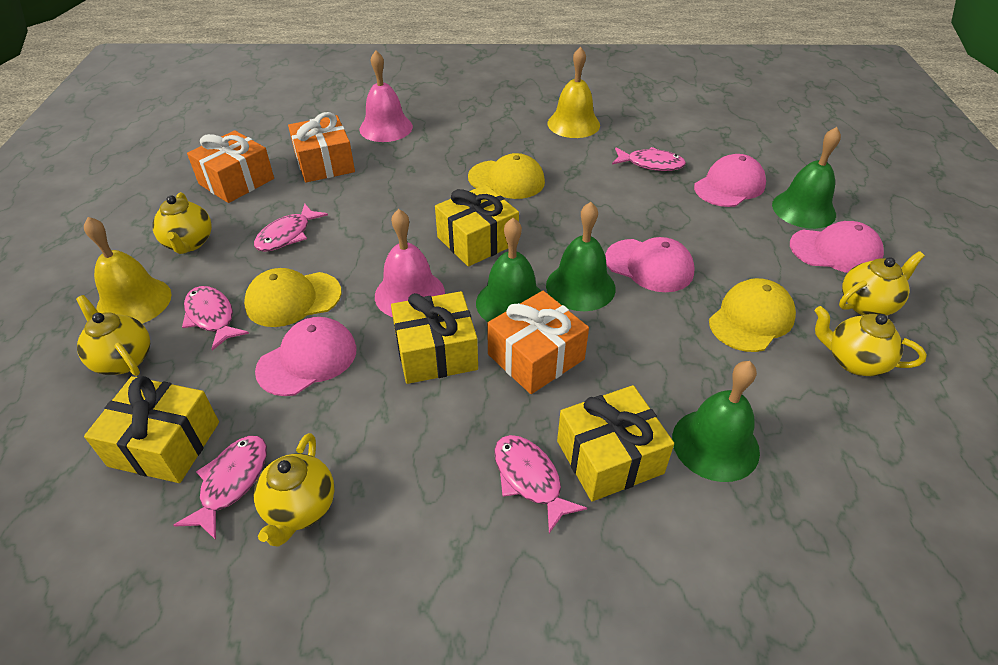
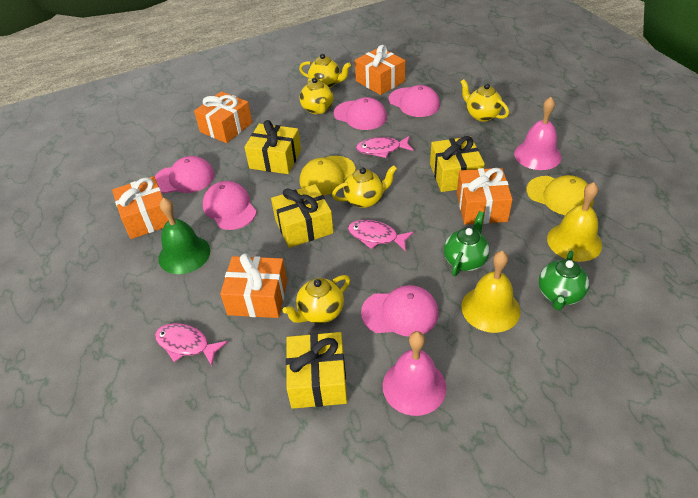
green bell: 4 -> 1
green teapot: 0 -> 2
orange gift: 3 -> 5
pink cap: 4 -> 5
pink fish: 5 -> 3
yellow cap: 3 -> 2

